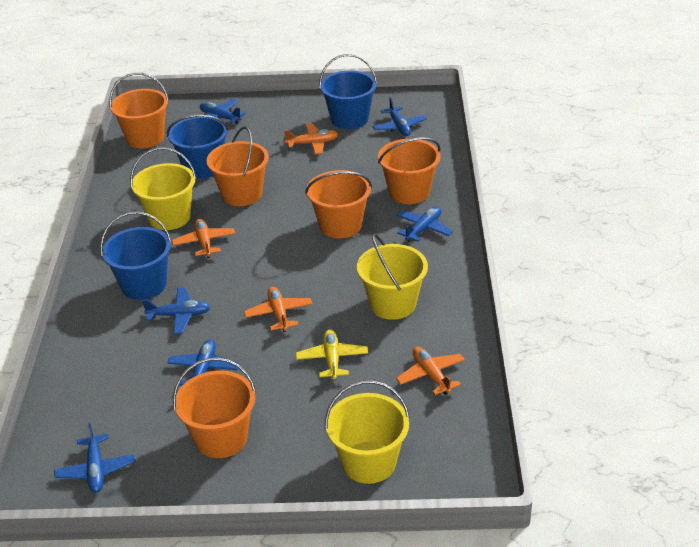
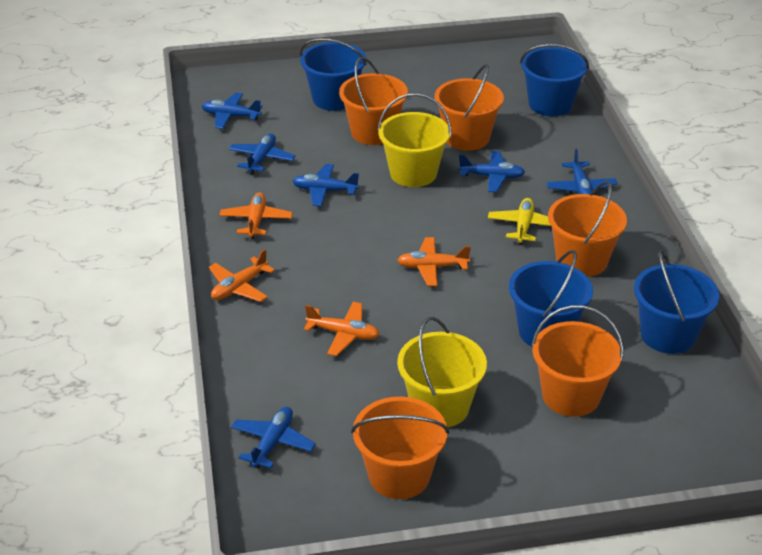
blue bucket: 3 -> 4
yellow bucket: 3 -> 2

